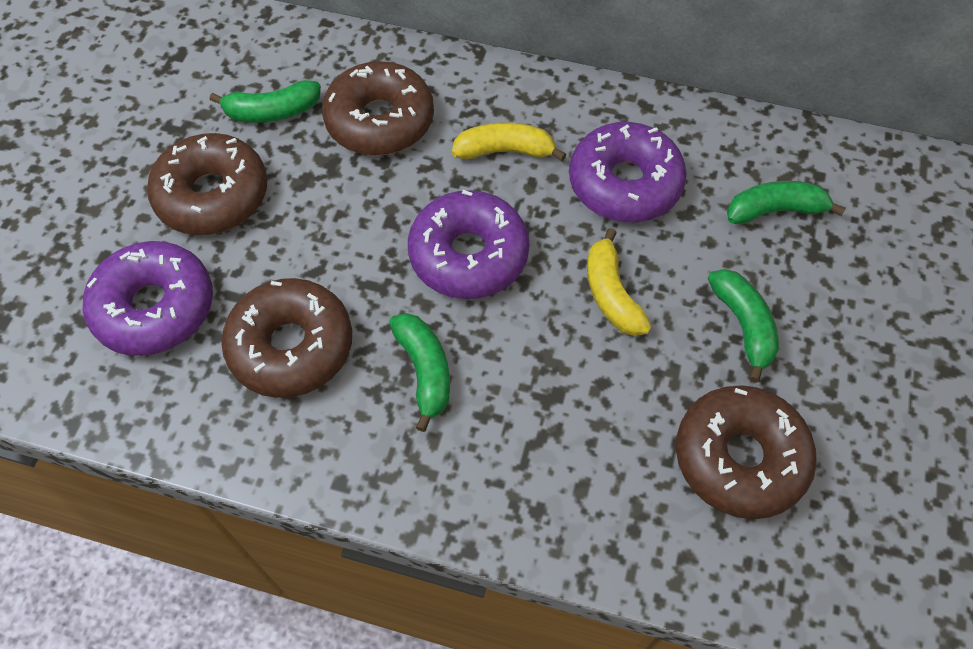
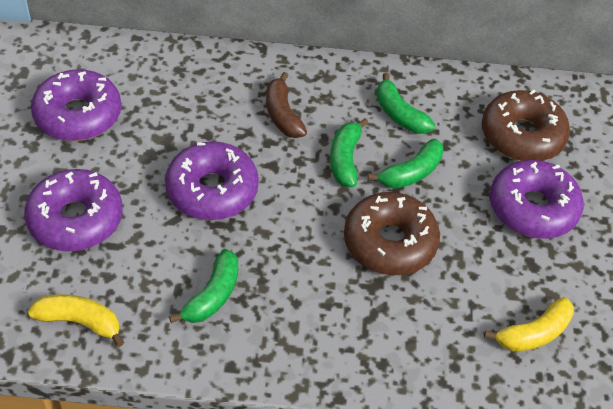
brown banana: 0 -> 1
brown donut: 4 -> 2
purple donut: 3 -> 4

